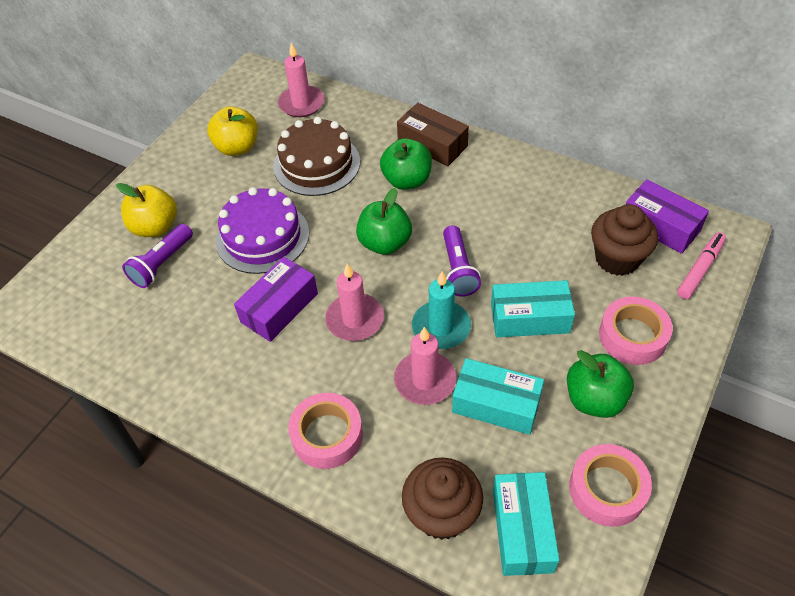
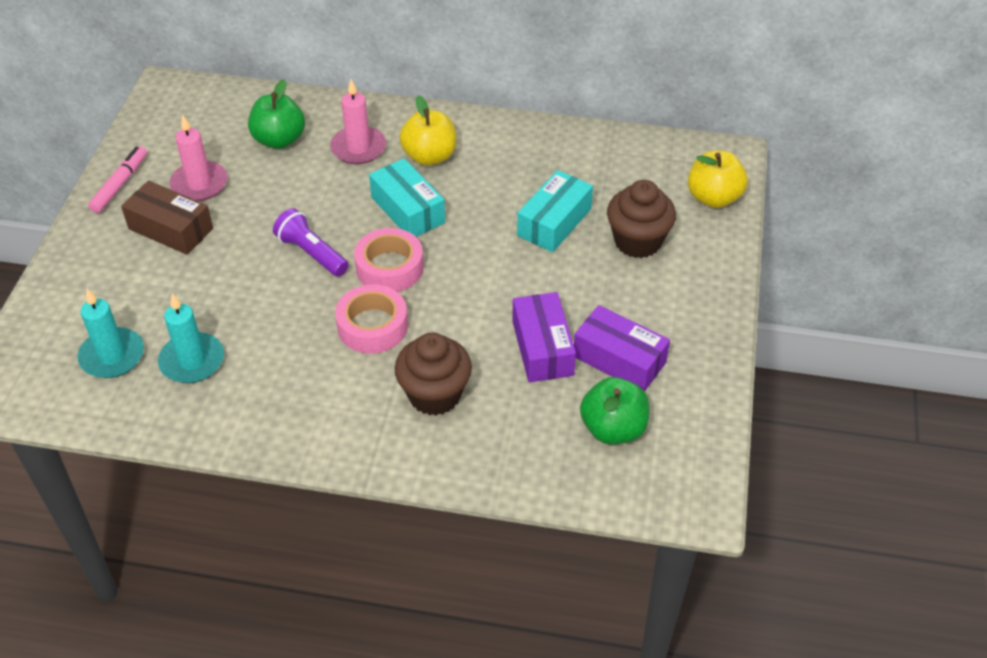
brown cake: 1 -> 0
green apple: 3 -> 2
pink candle: 3 -> 2
pink tape: 3 -> 2
purple cake: 1 -> 0
purple flashlight: 2 -> 1
turquoise box: 3 -> 2
turquoise candle: 1 -> 2

